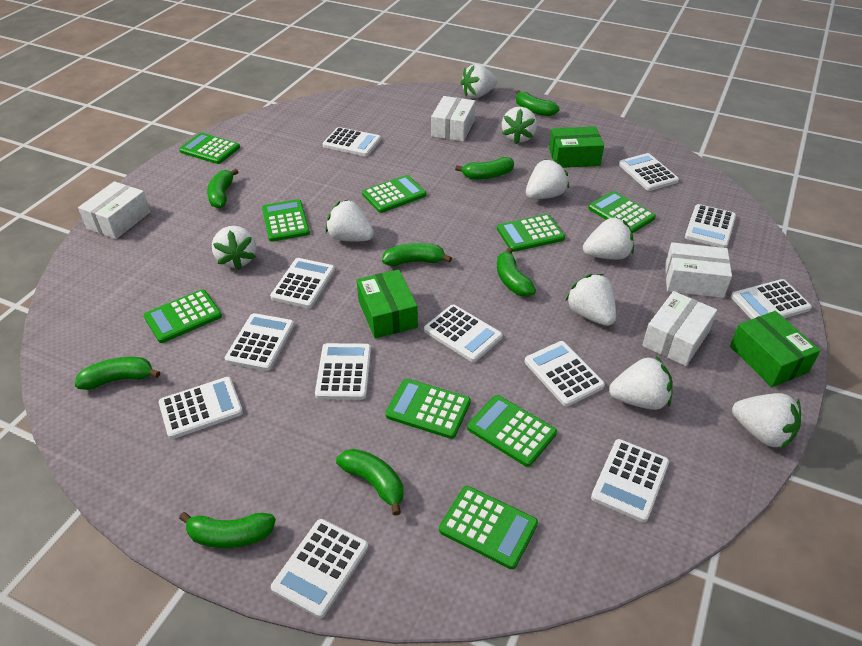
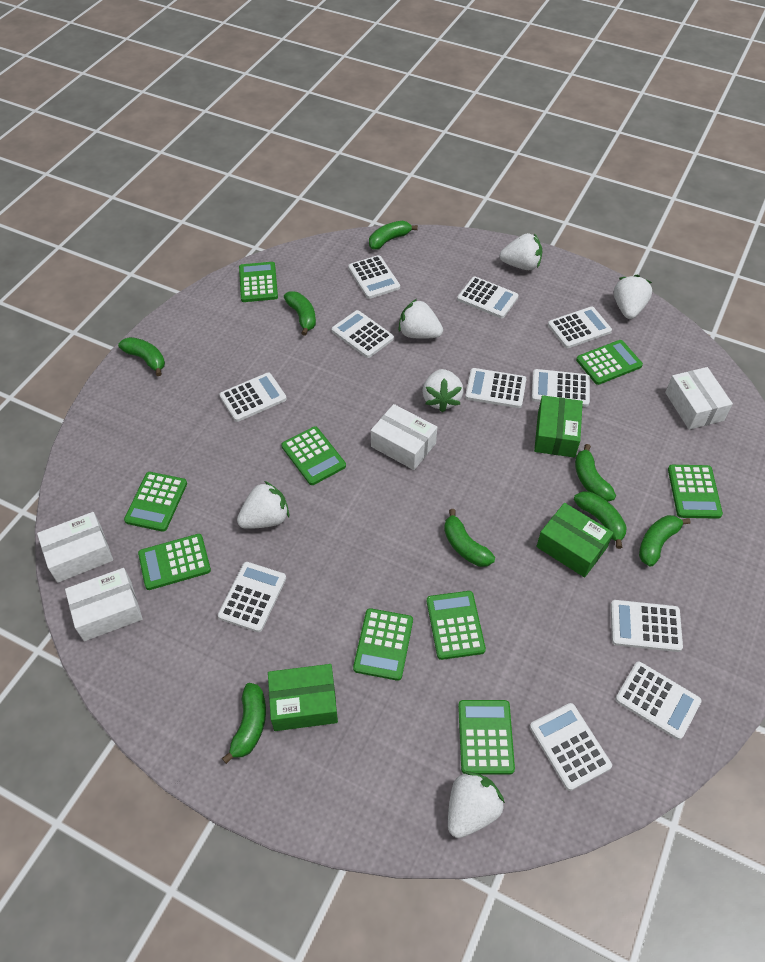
white calculator: 12 -> 11
white strawberry: 9 -> 6

